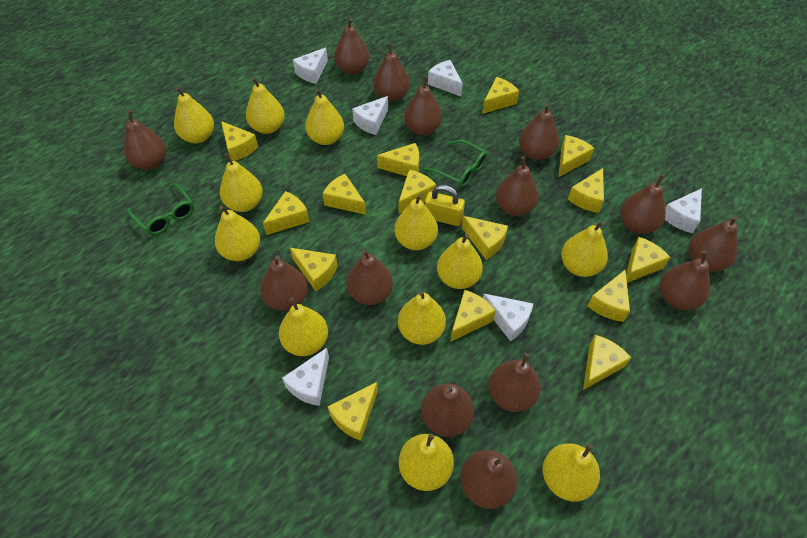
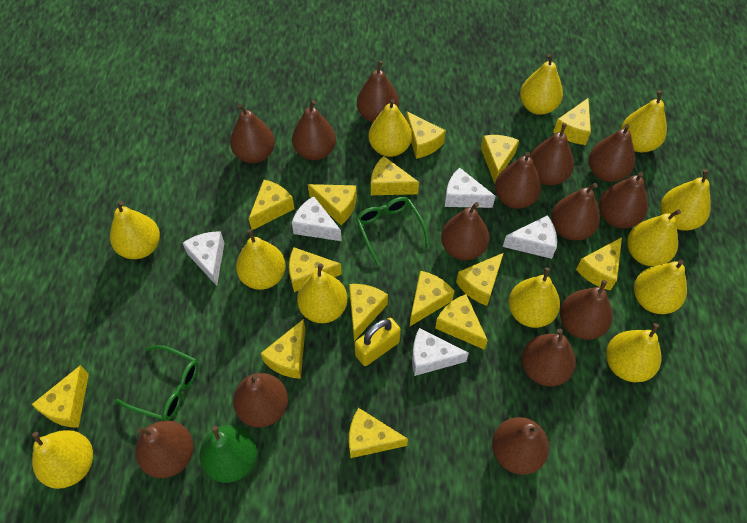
green pear: 0 -> 1
white cheese: 6 -> 5

